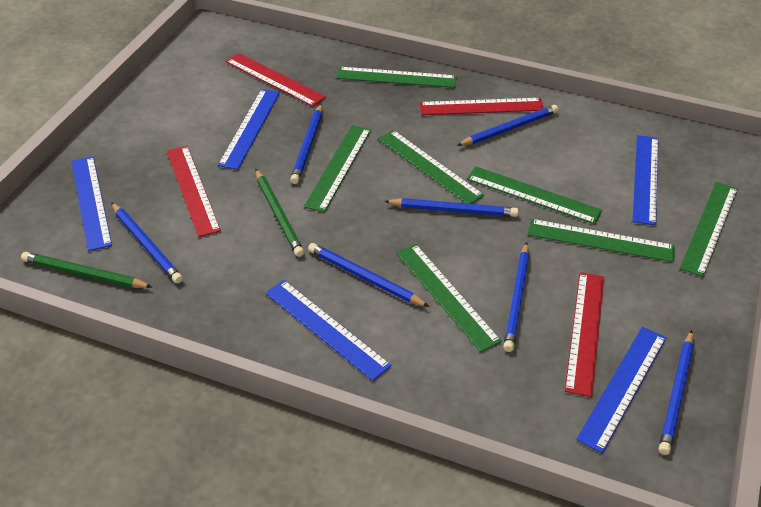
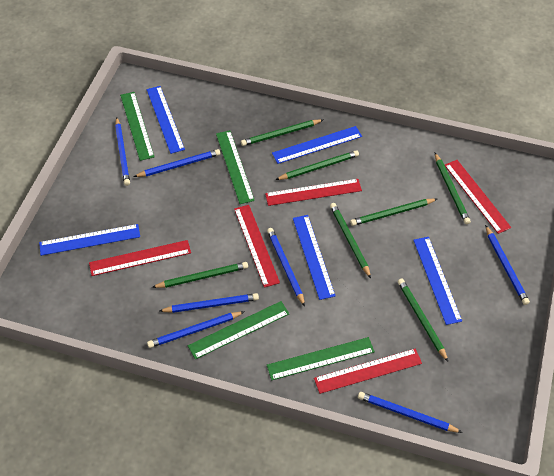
green pencil: 2 -> 7
green ruler: 7 -> 4
red ruler: 4 -> 5

